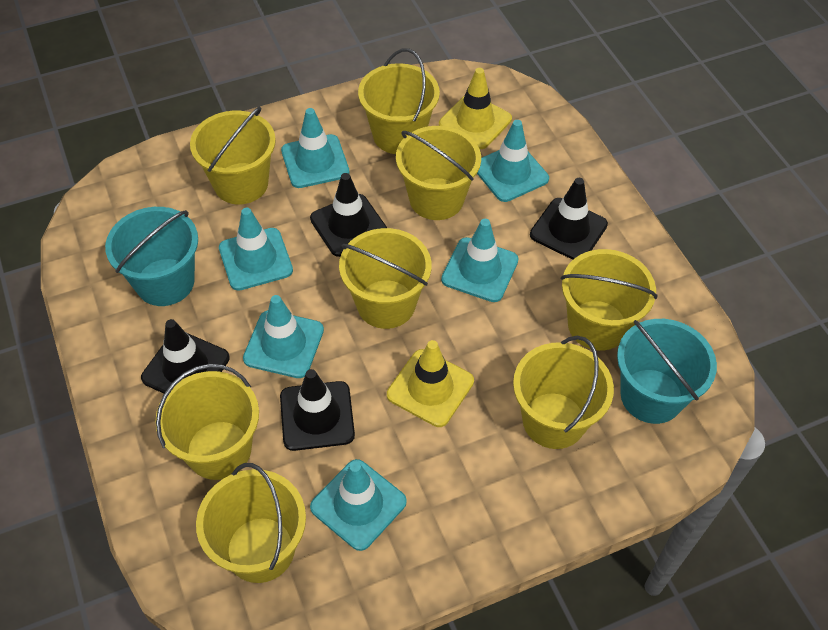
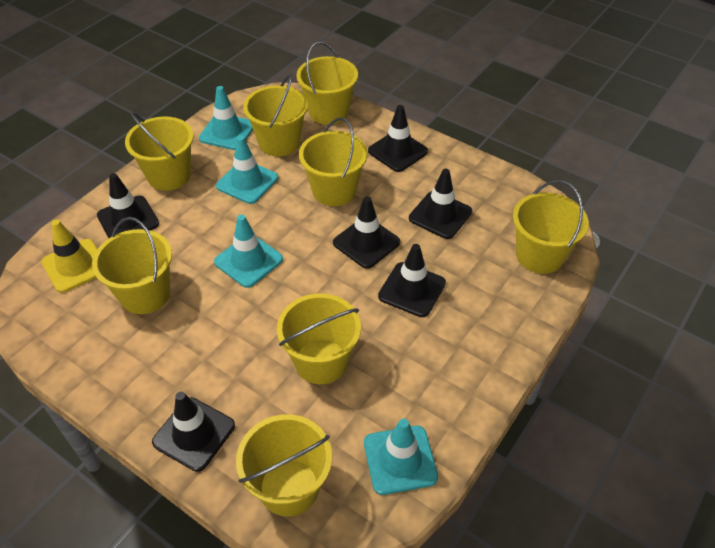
black traffic cone: 4 -> 6
turquoise bucket: 2 -> 0
turquoise traffic cone: 6 -> 4
yellow traffic cone: 2 -> 1

